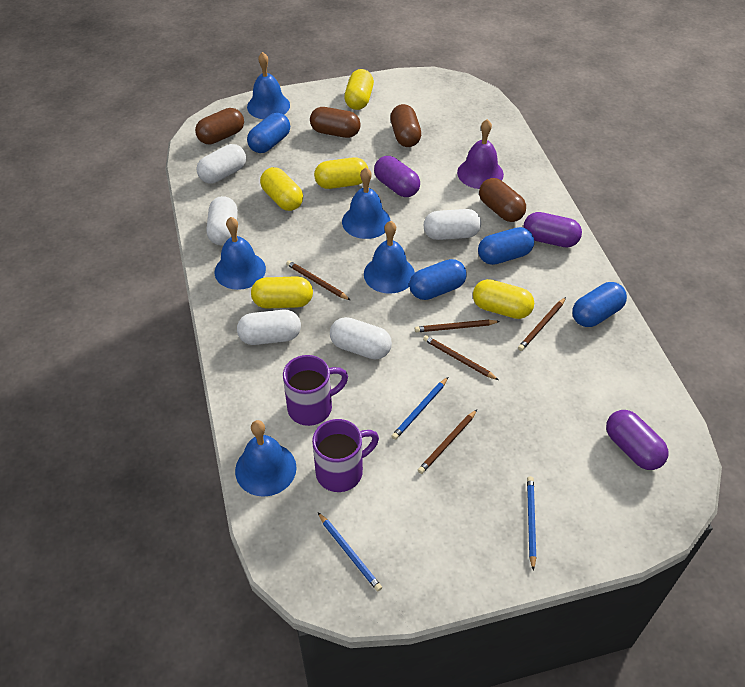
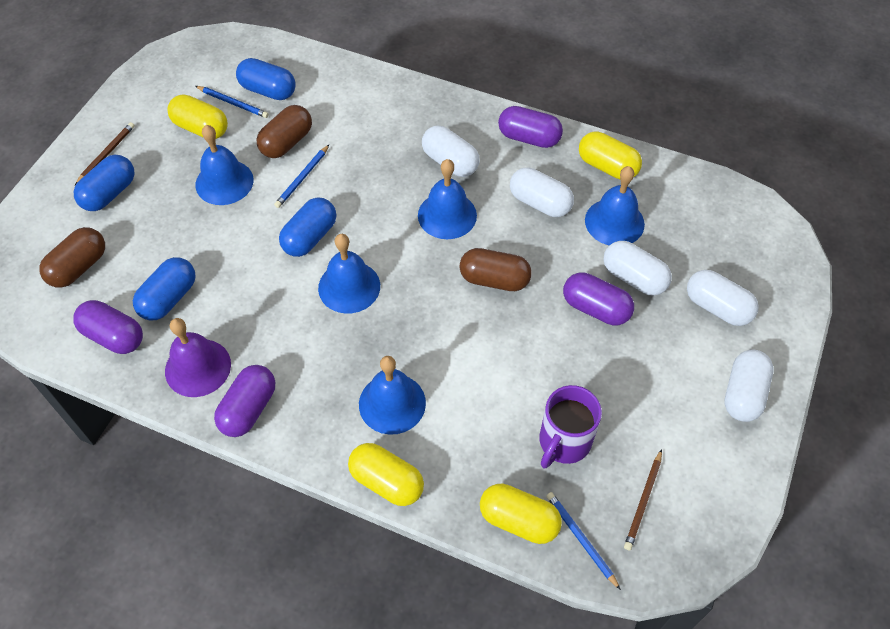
brown capsule: 4 -> 3
brown pencil: 5 -> 2
purple capsule: 3 -> 4
purple mug: 2 -> 1
yellow capsule: 5 -> 4

